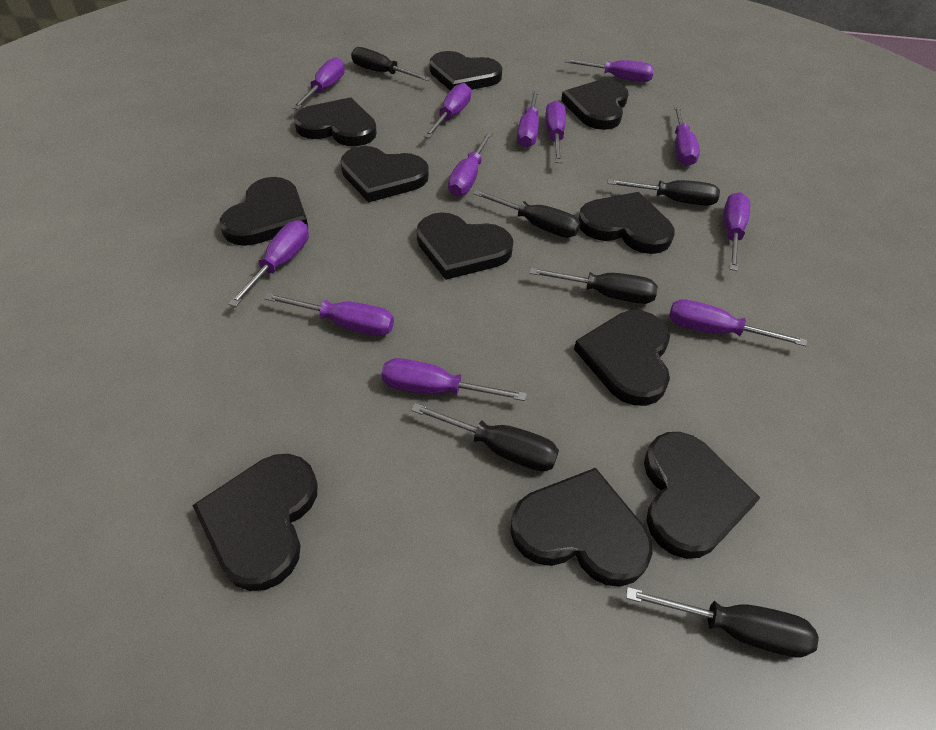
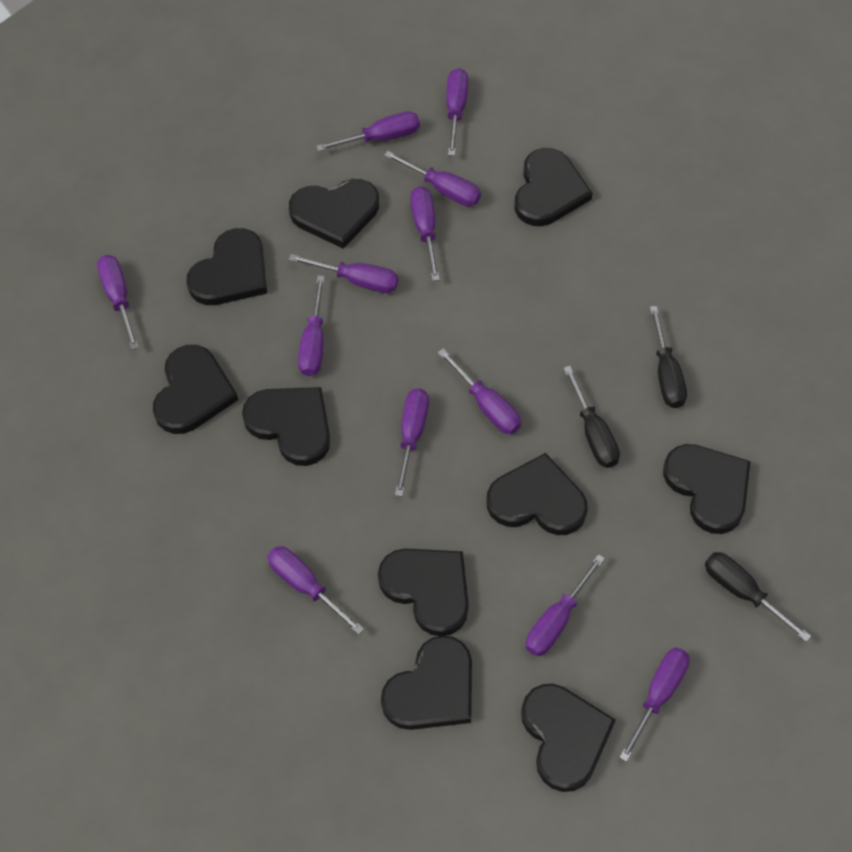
black heart: 11 -> 10
black screwdriver: 6 -> 3

